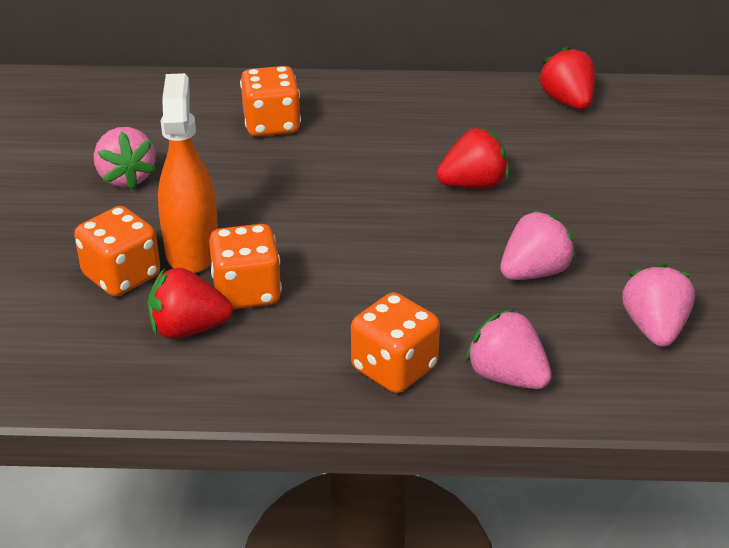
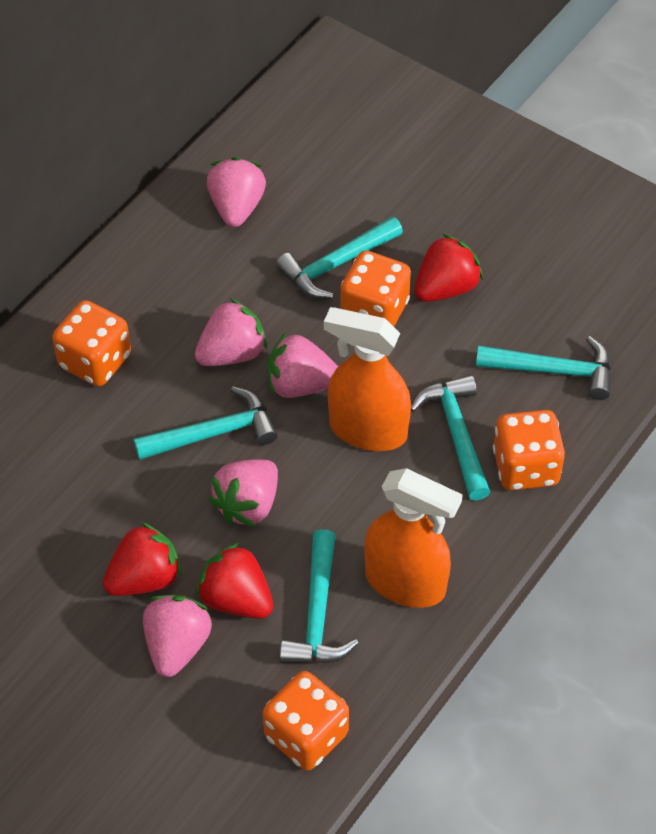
orange spray bottle: 1 -> 2
pink strawberry: 4 -> 5
turquoise hammer: 0 -> 5

